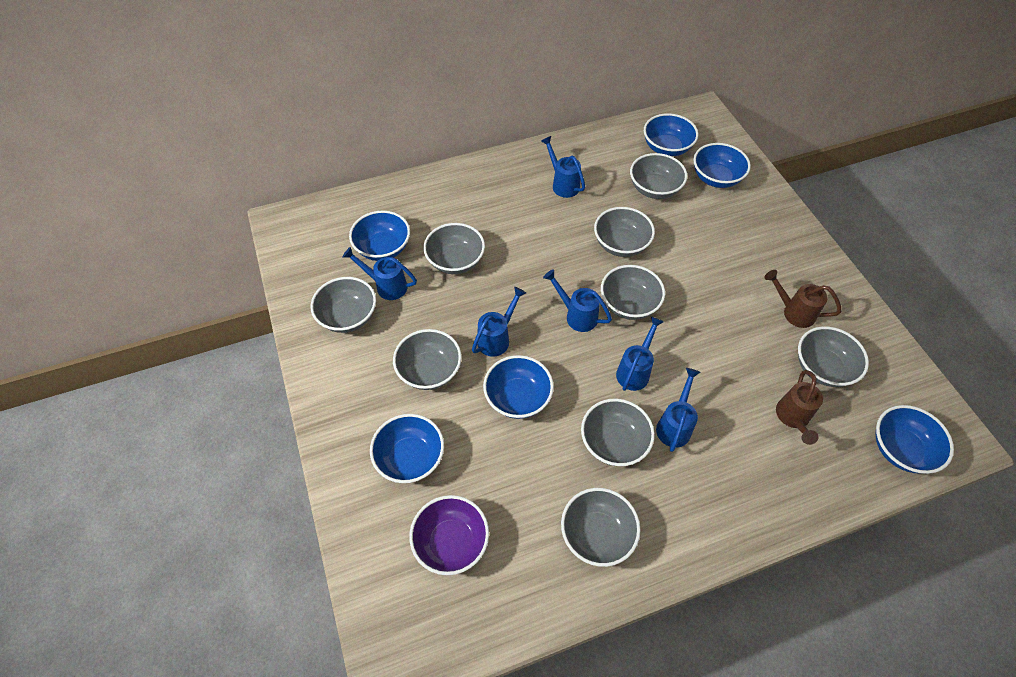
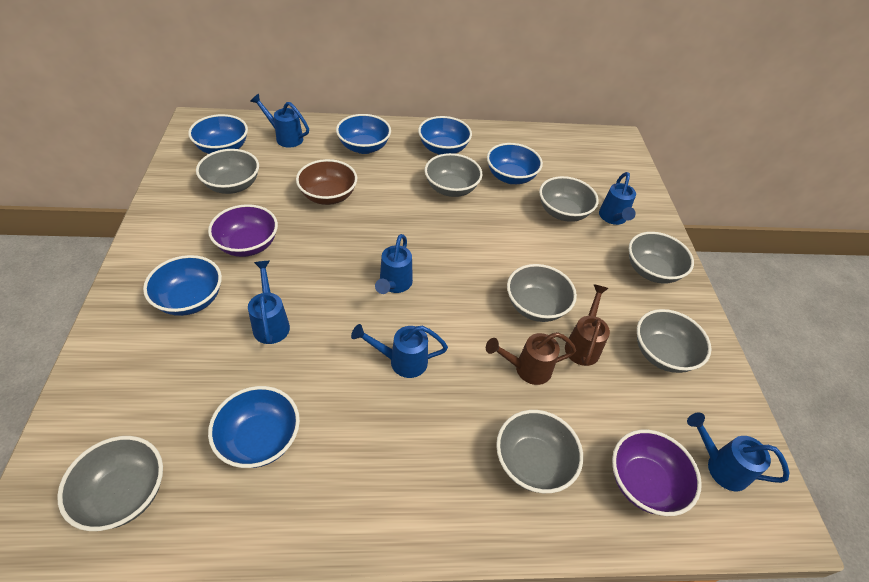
brown bowl: 0 -> 1
grey bowl: 9 -> 8
purple bowl: 1 -> 2

